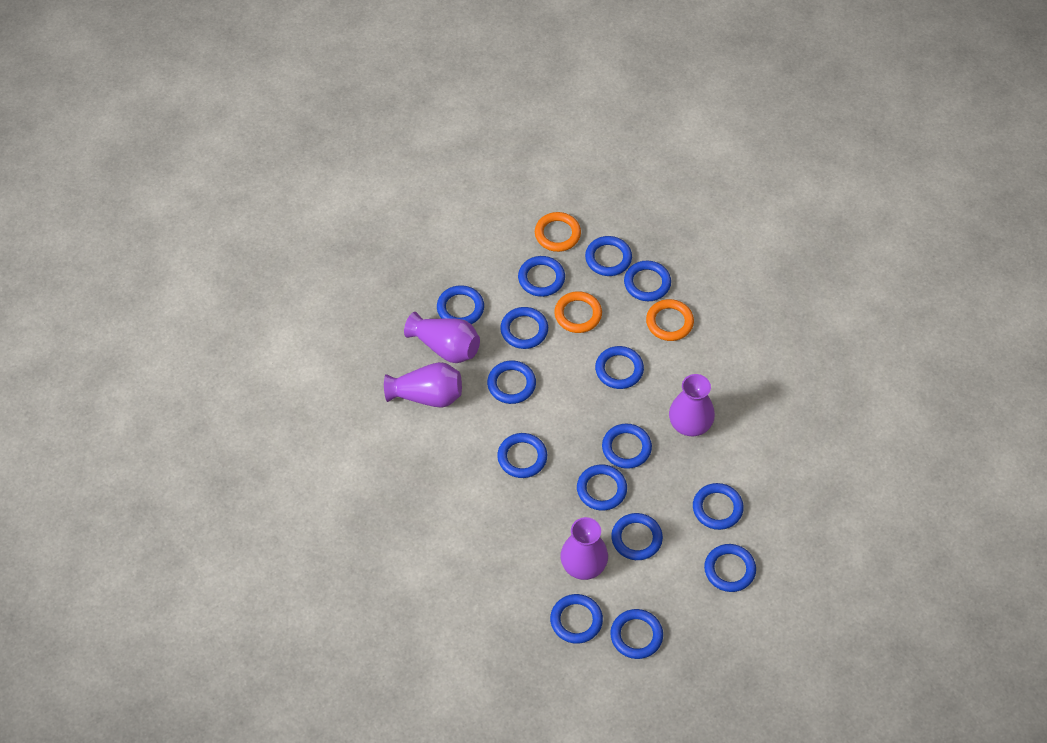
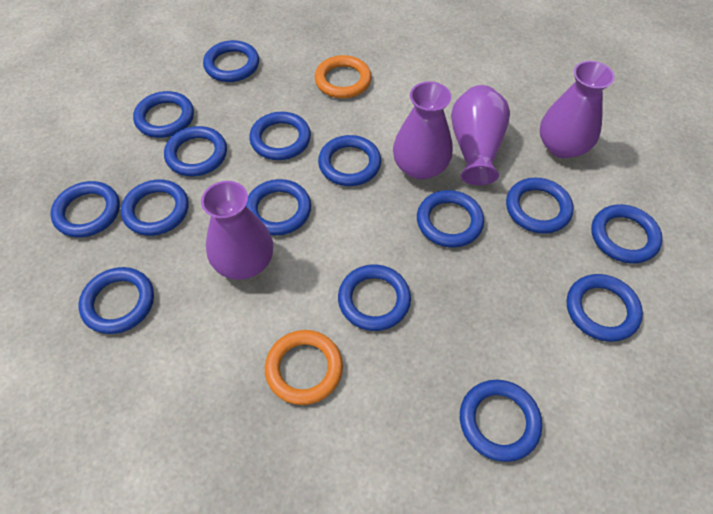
orange ring: 3 -> 2

